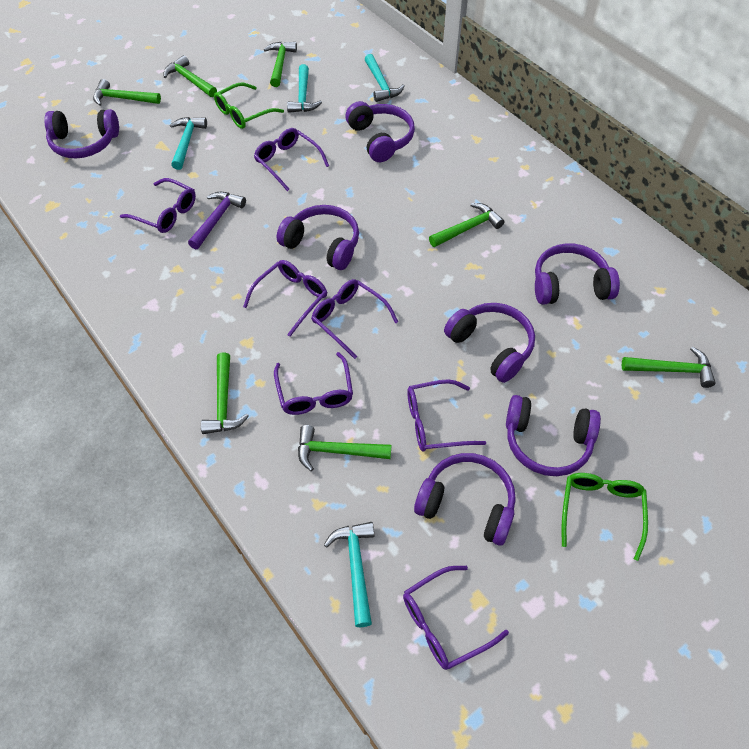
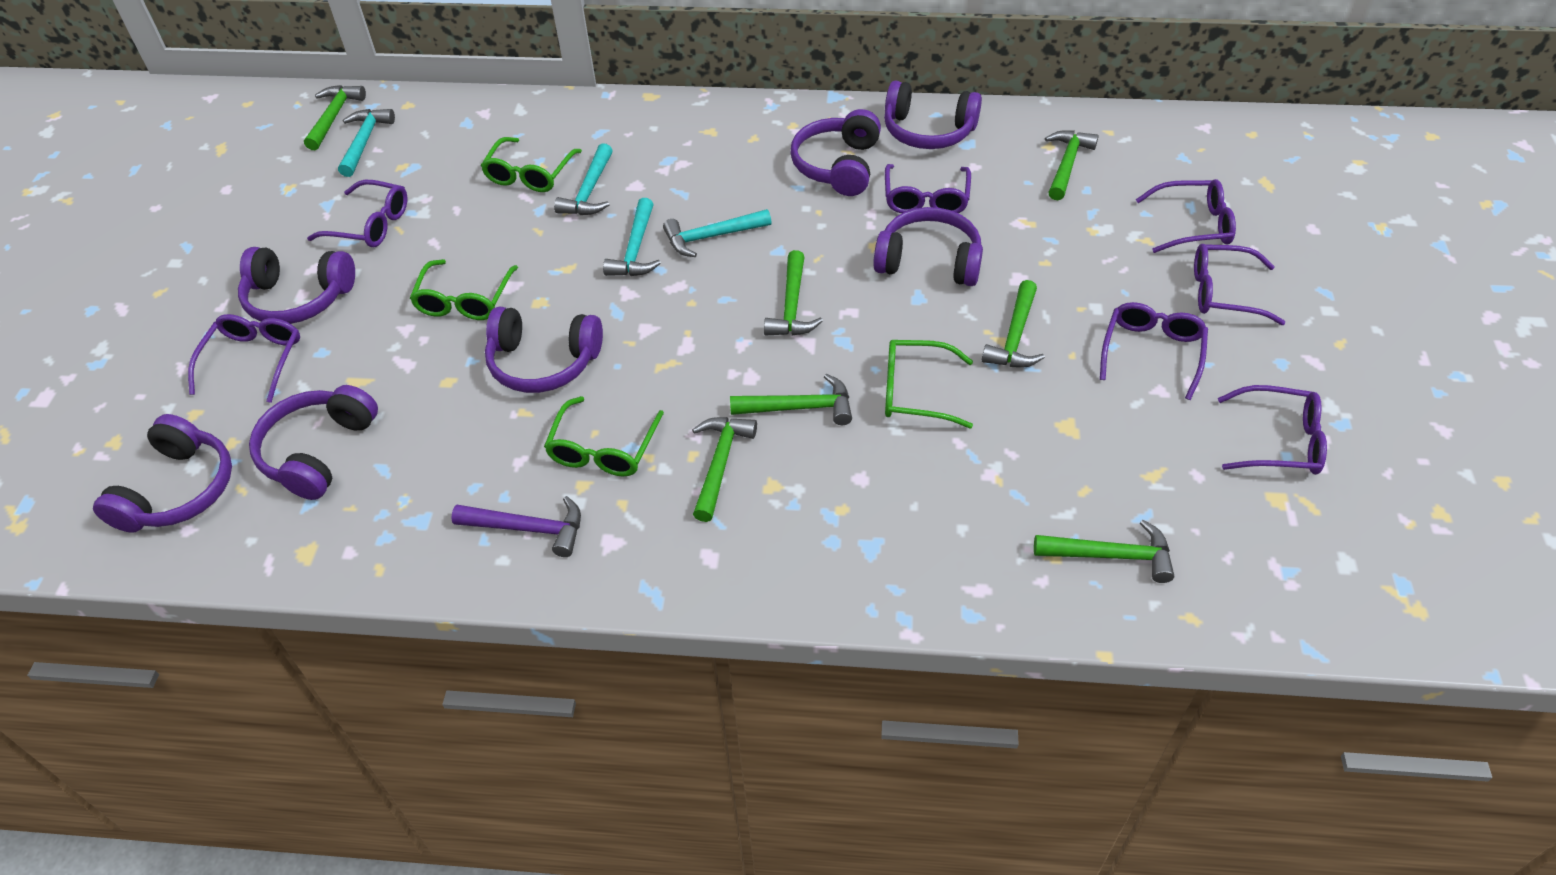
green glasses: 2 -> 4

